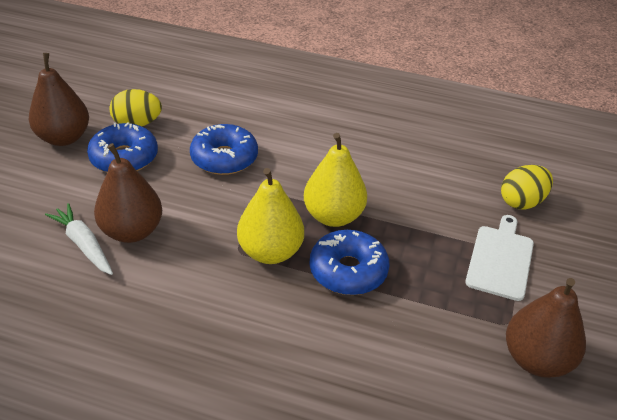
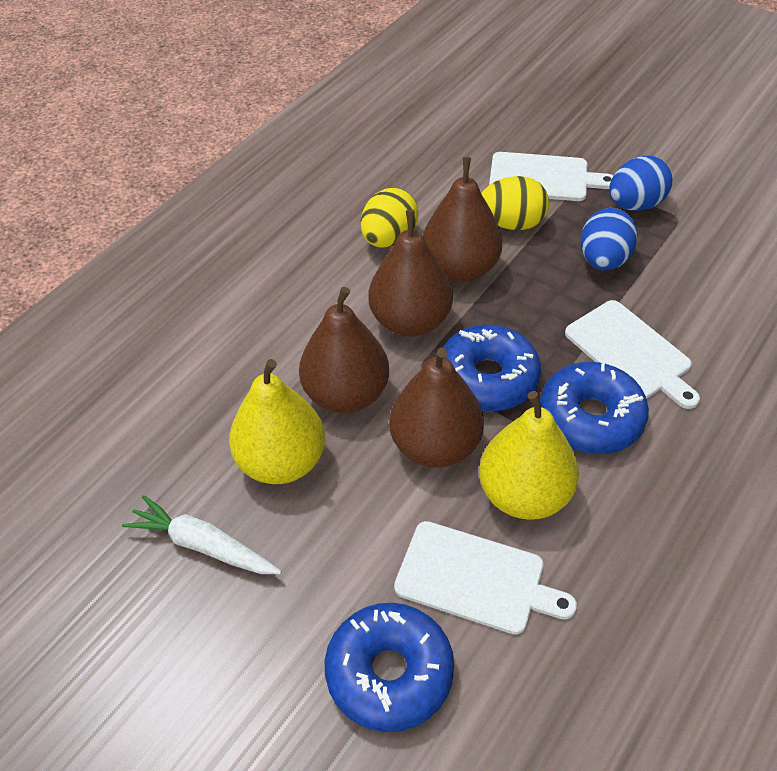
blue egg: 0 -> 2
brown pear: 3 -> 4
white cutting board: 1 -> 3

